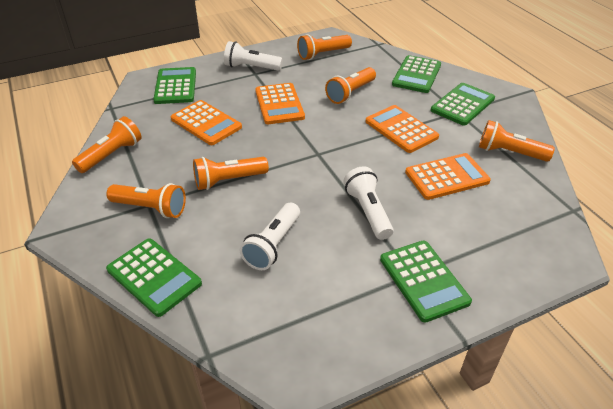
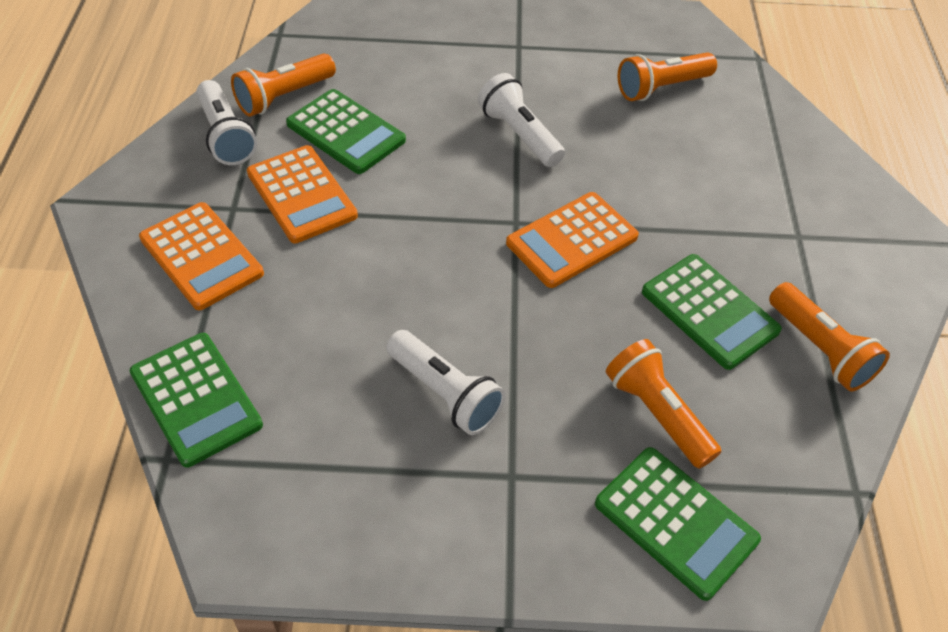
green calculator: 5 -> 4
orange calculator: 4 -> 3
orange flashlight: 6 -> 4

